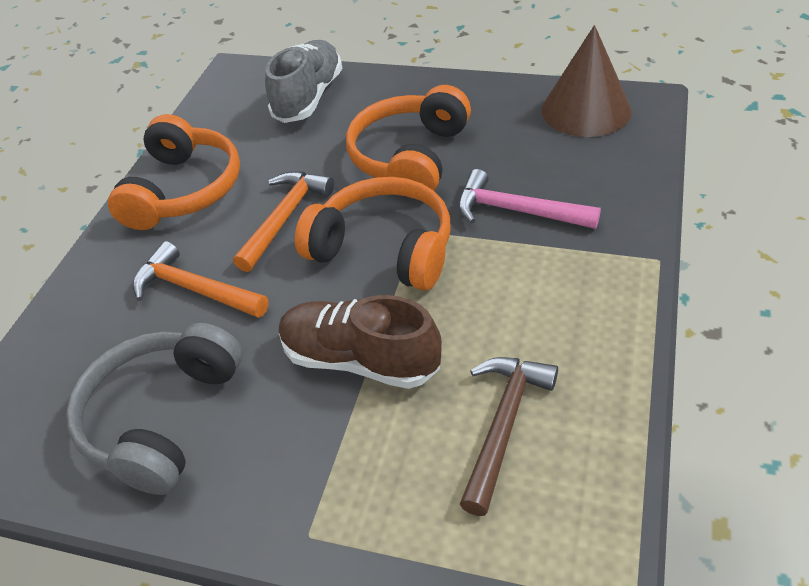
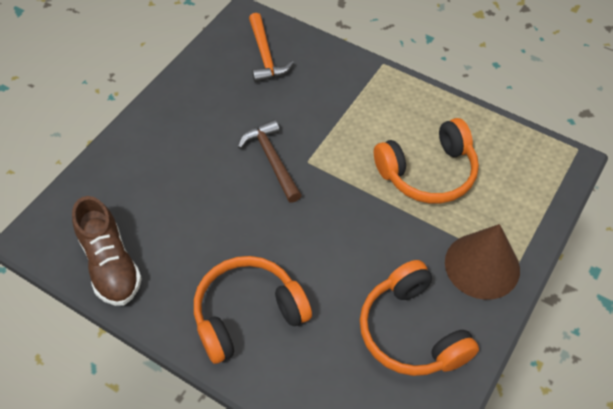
grey headphones: 1 -> 0
grey shoe: 1 -> 0
orange hammer: 2 -> 1
pink hammer: 1 -> 0

